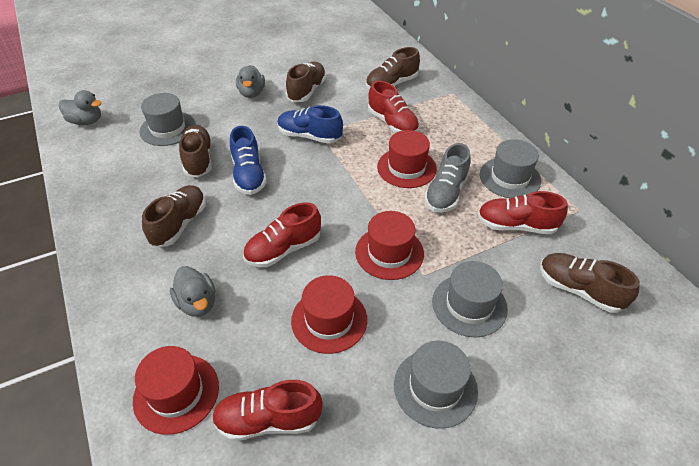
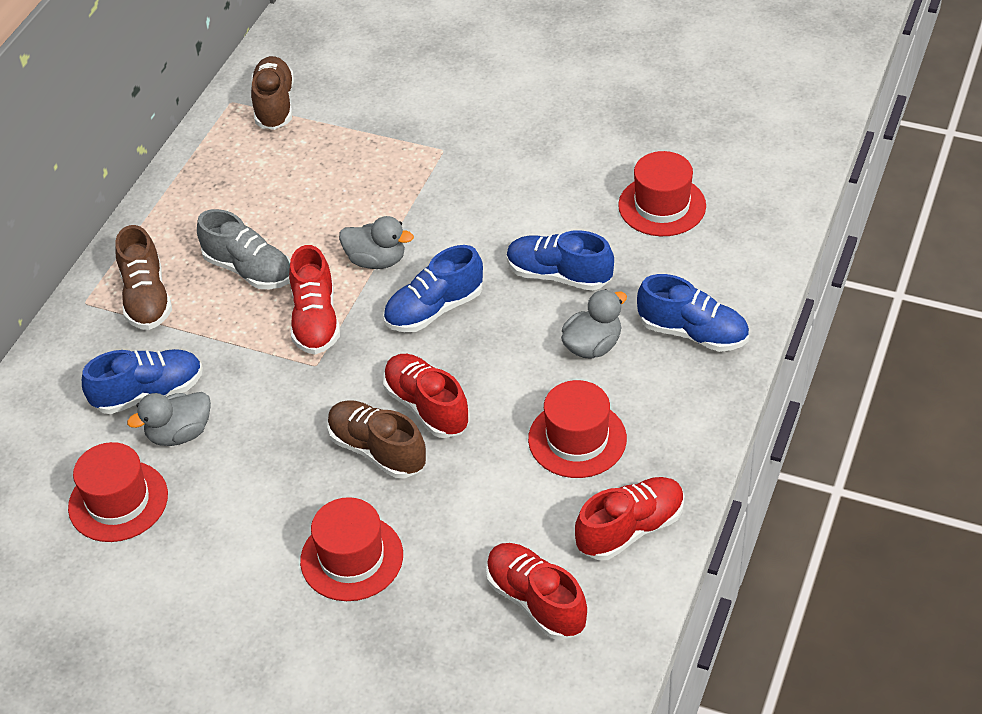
blue shoe: 2 -> 4
brown shoe: 5 -> 3
grey hat: 4 -> 0

